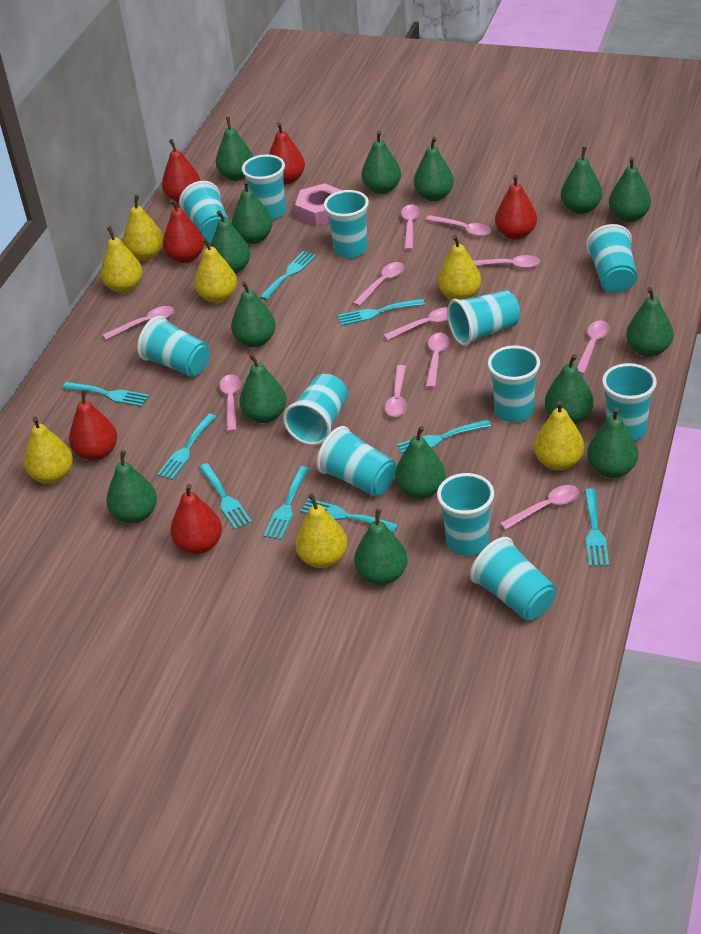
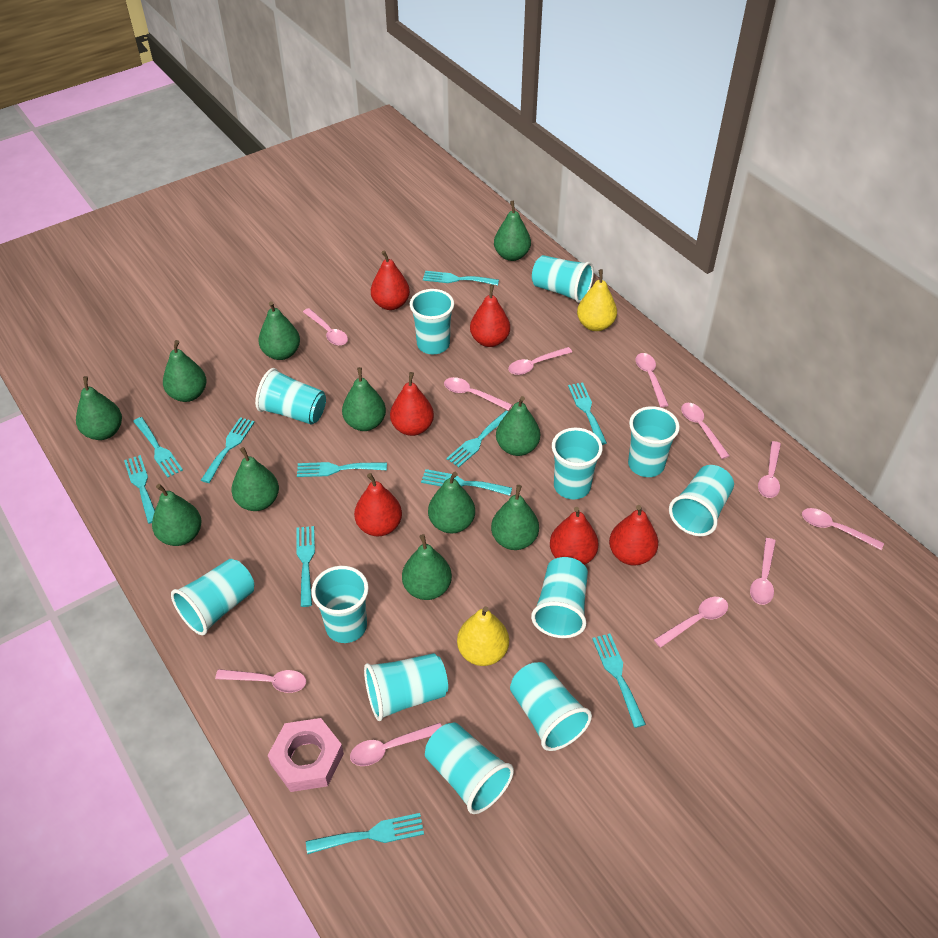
green pear: 15 -> 11
turquoise fork: 9 -> 11
yellow pear: 7 -> 2

